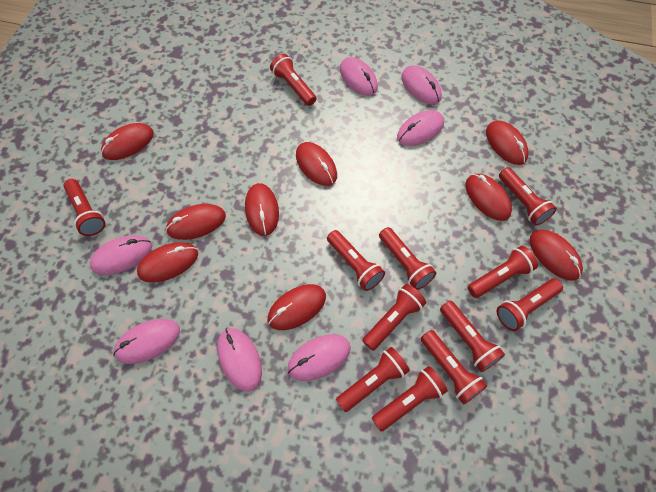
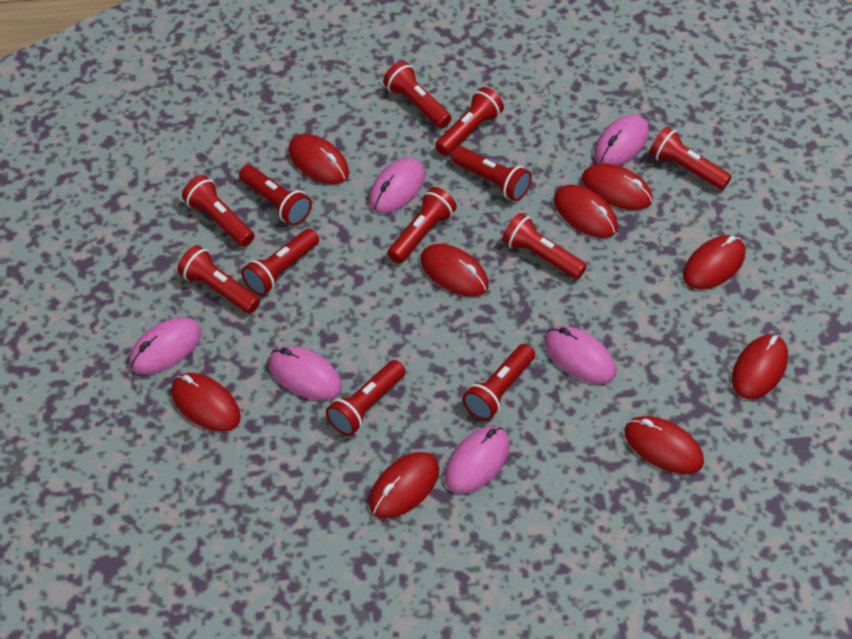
pink mouse: 7 -> 6

